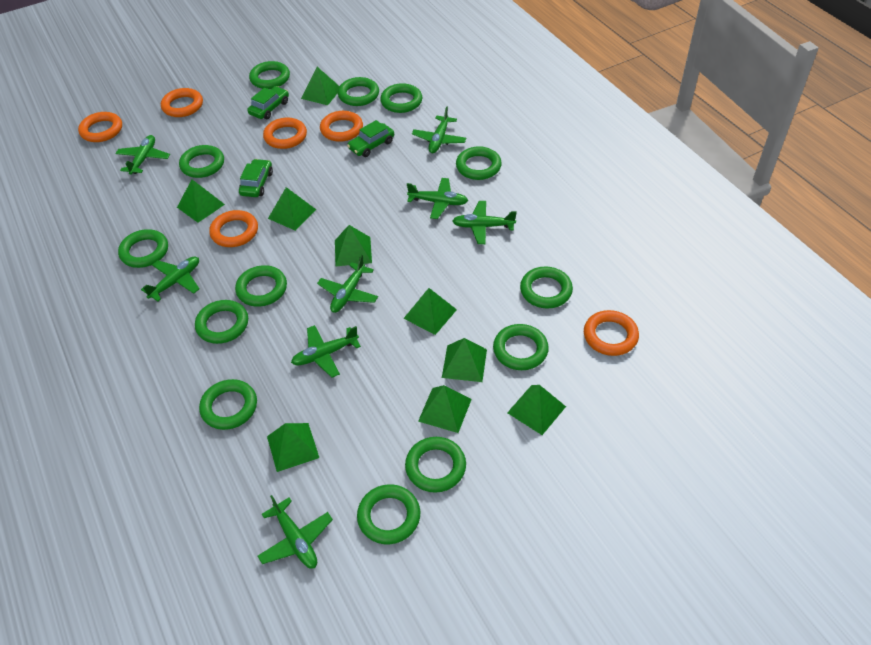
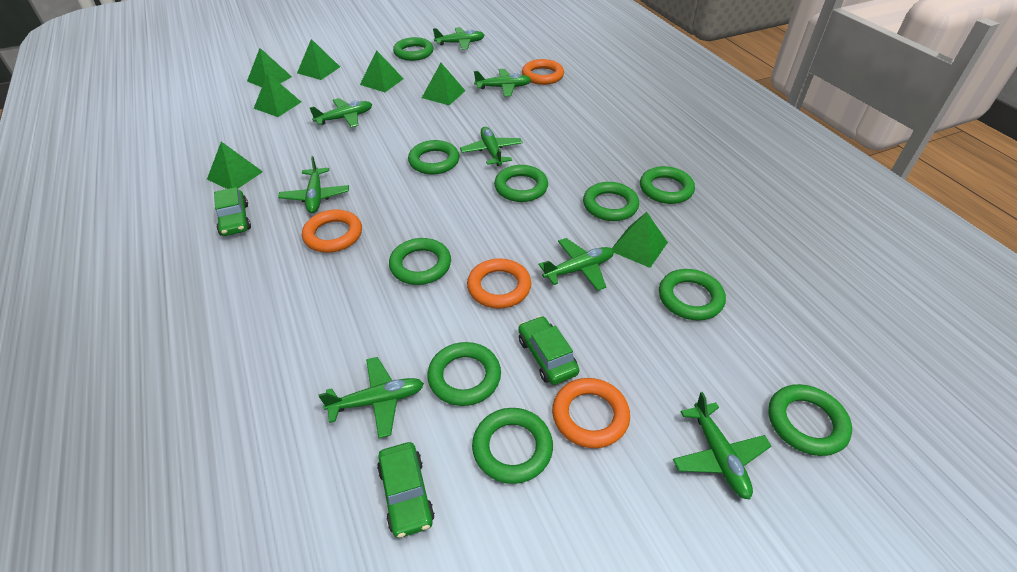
green pyramid: 9 -> 7
green ring: 13 -> 10
orange ring: 6 -> 4

